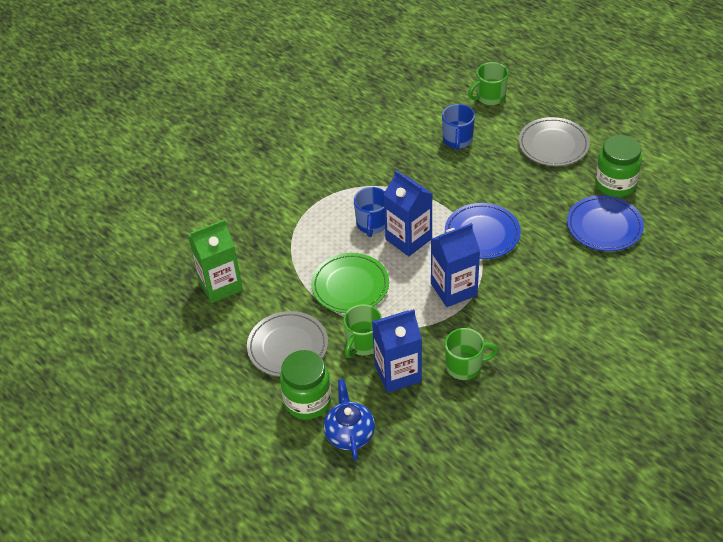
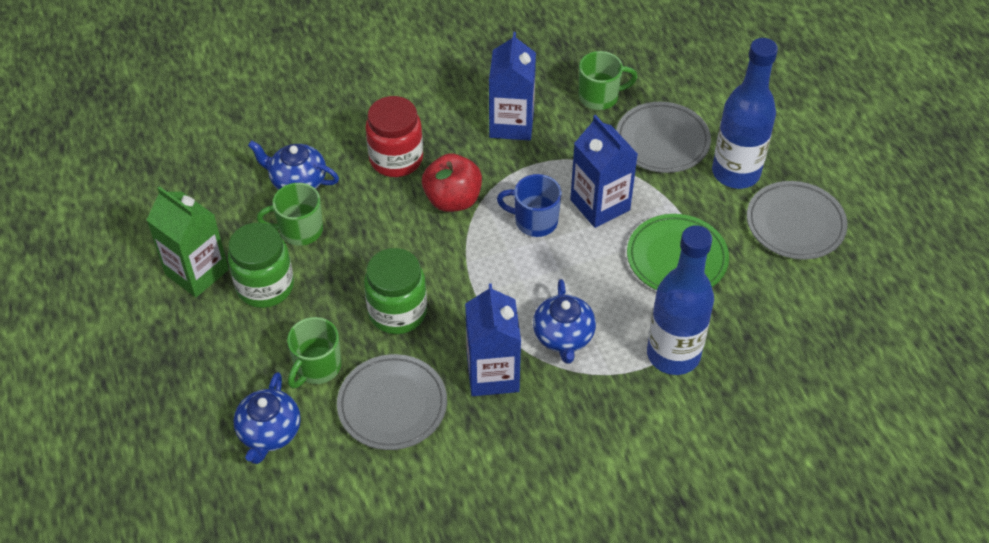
blue bottle: 0 -> 2
blue mug: 2 -> 1
blue plate: 2 -> 0
blue teapot: 1 -> 3
grey plate: 2 -> 3
red apple: 0 -> 1
red jar: 0 -> 1

